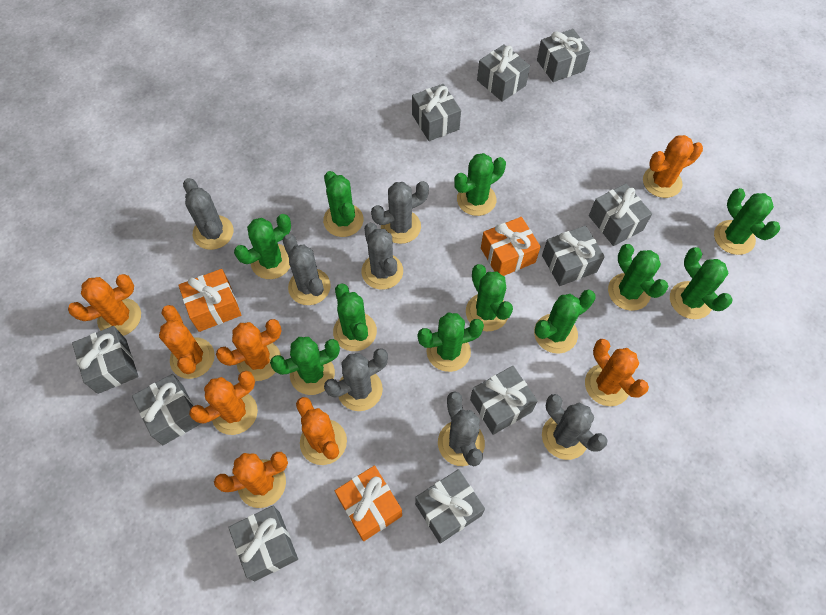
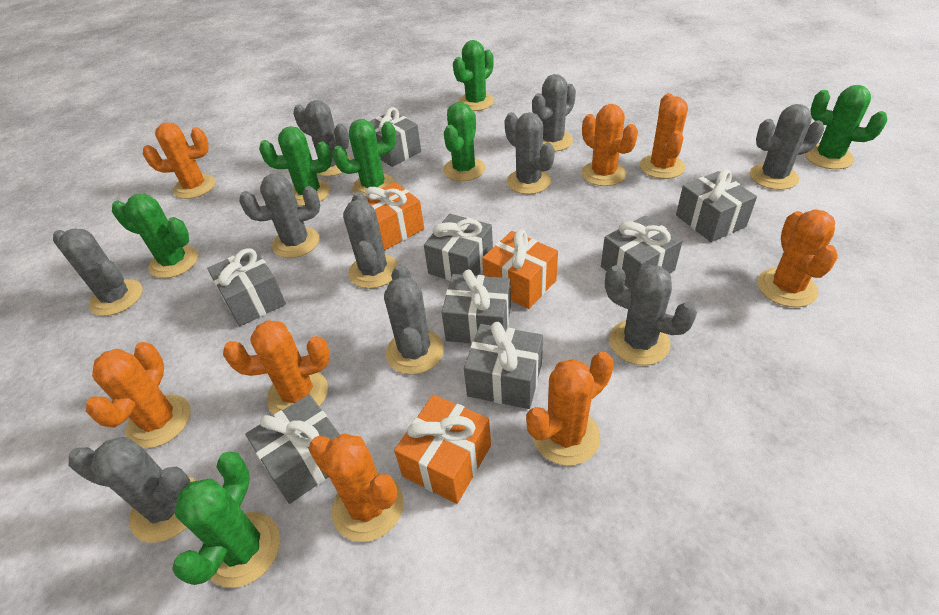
green cactus: 11 -> 7
grey cactus: 7 -> 10
grey gift: 10 -> 8

